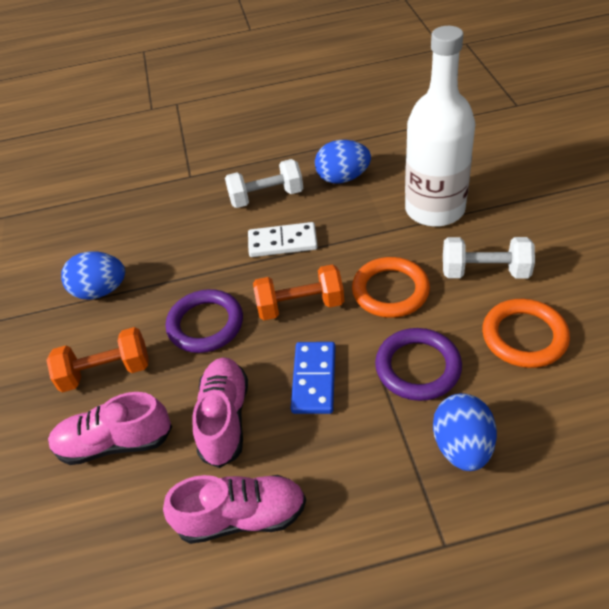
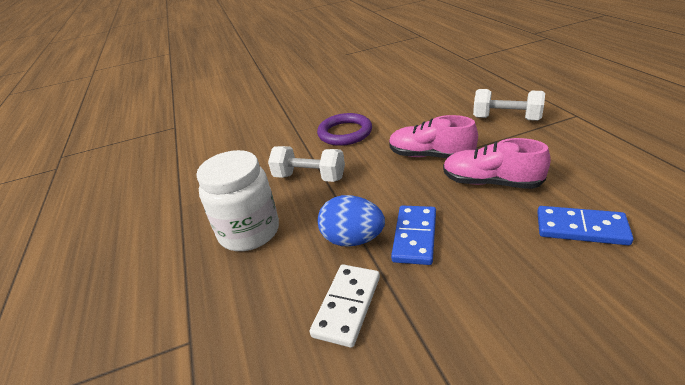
blue domino: 1 -> 2
blue egg: 3 -> 1
orange dumbbell: 2 -> 0
orange ring: 2 -> 0
pink shoe: 3 -> 2
purple ring: 2 -> 1
white bottle: 1 -> 0
white jar: 0 -> 1

